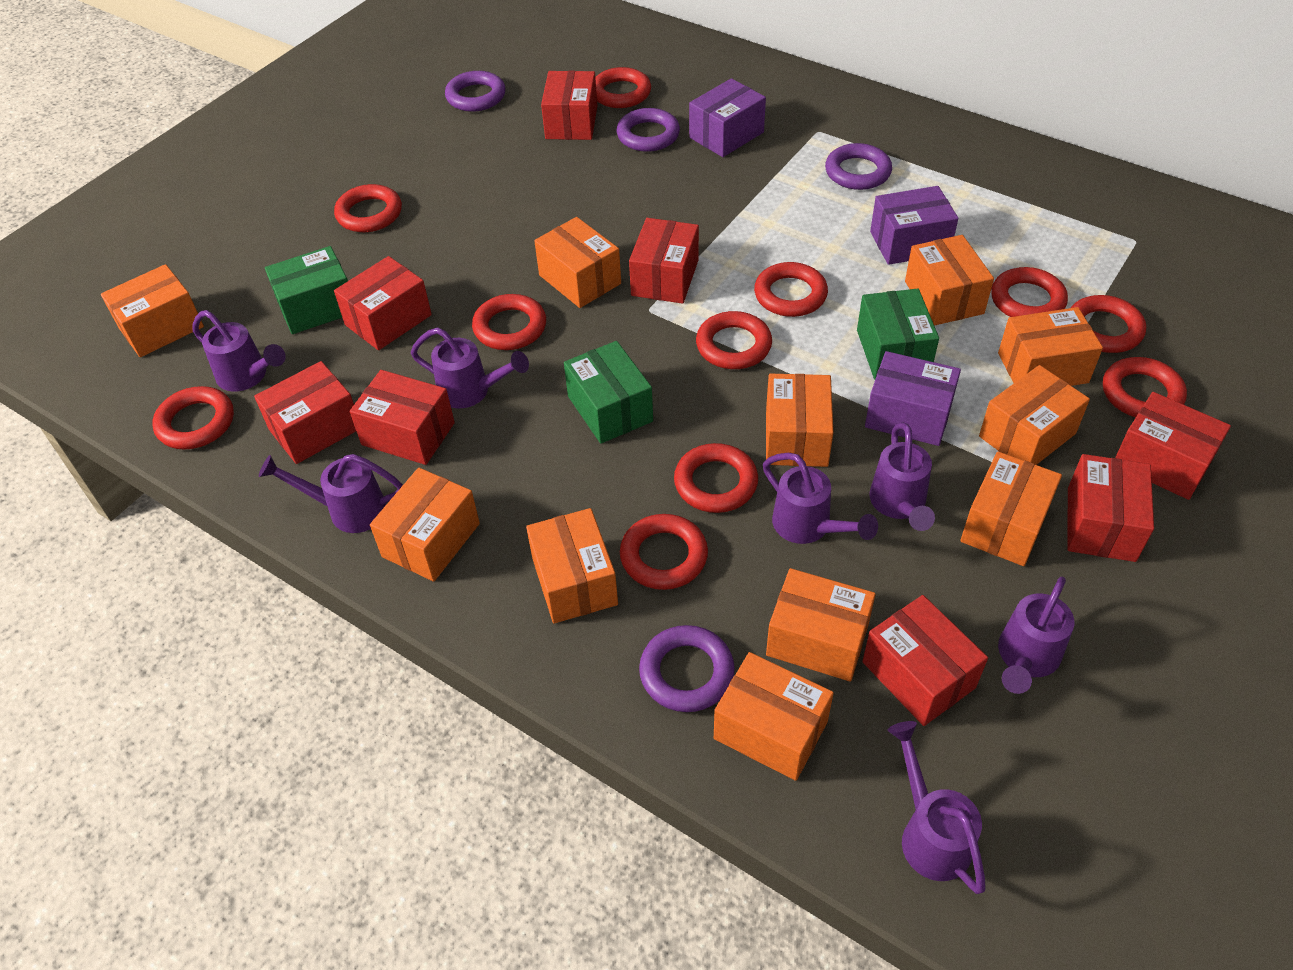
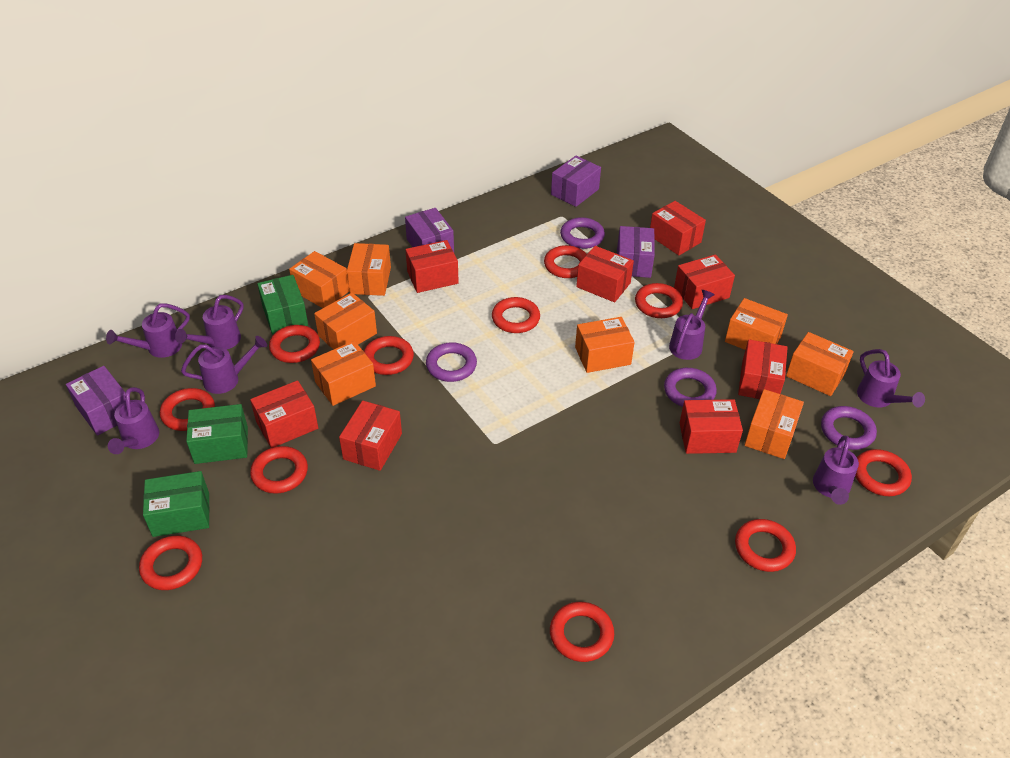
orange box: 11 -> 8
purple box: 3 -> 4

